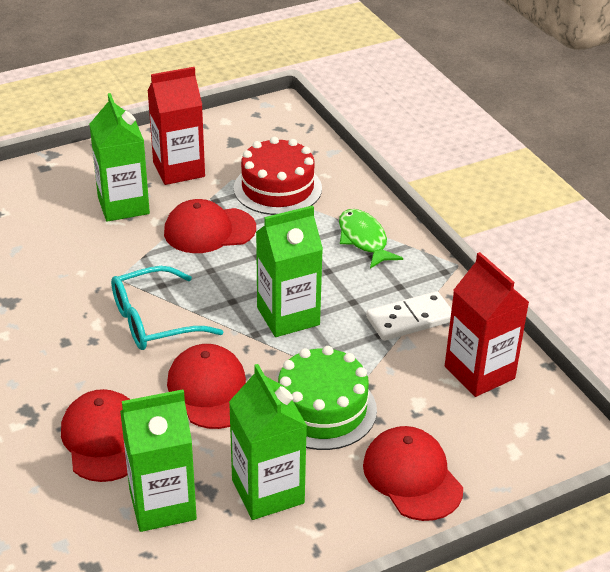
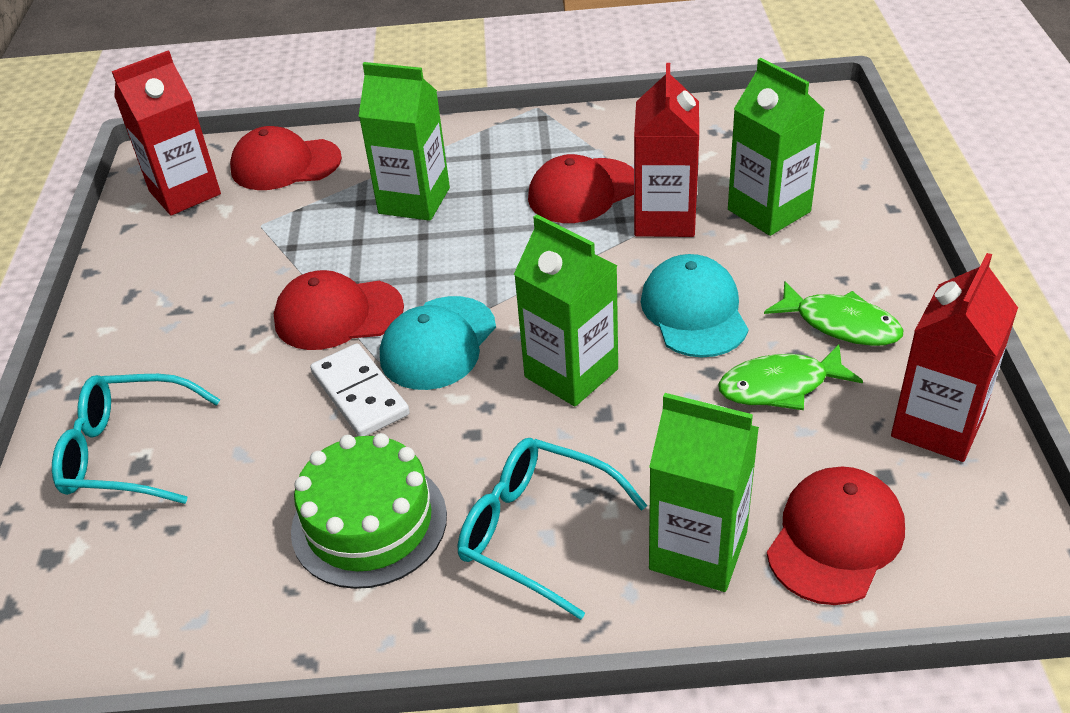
green fish: 1 -> 2
red cake: 1 -> 0
red carton: 2 -> 3
turquoise cap: 0 -> 2
turquoise glasses: 1 -> 2

